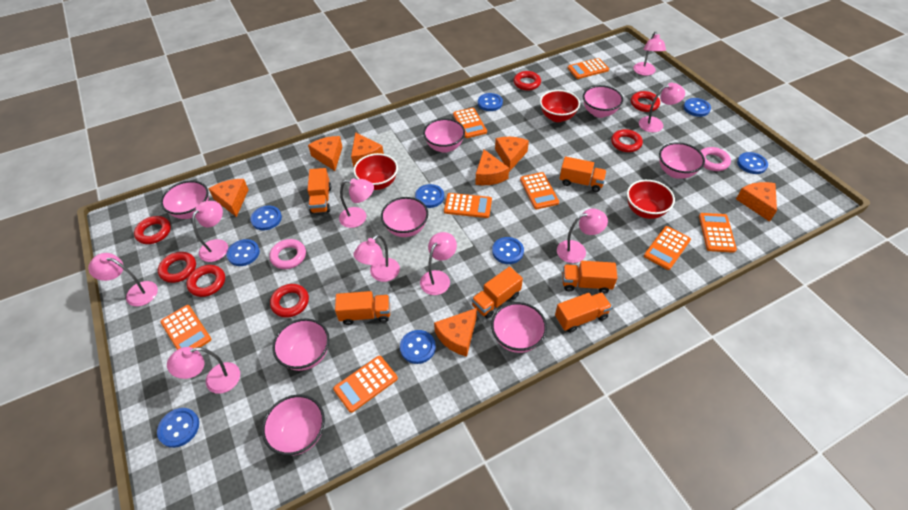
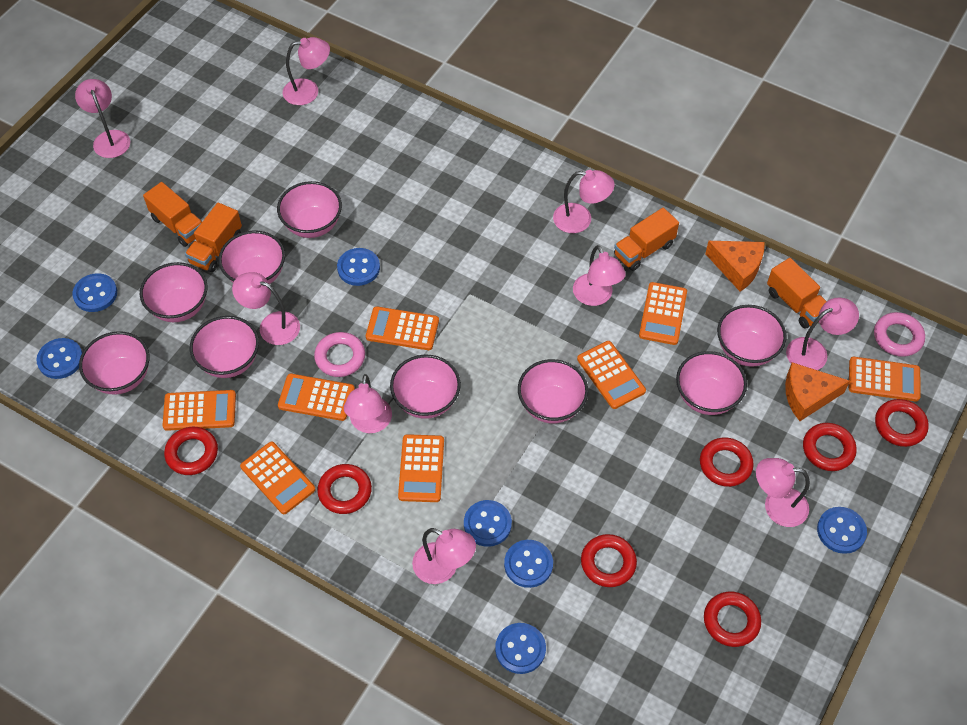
blue button: 9 -> 7
orange cheese: 7 -> 2
orange truck: 6 -> 4
pink bowl: 8 -> 9
red bowl: 3 -> 0

